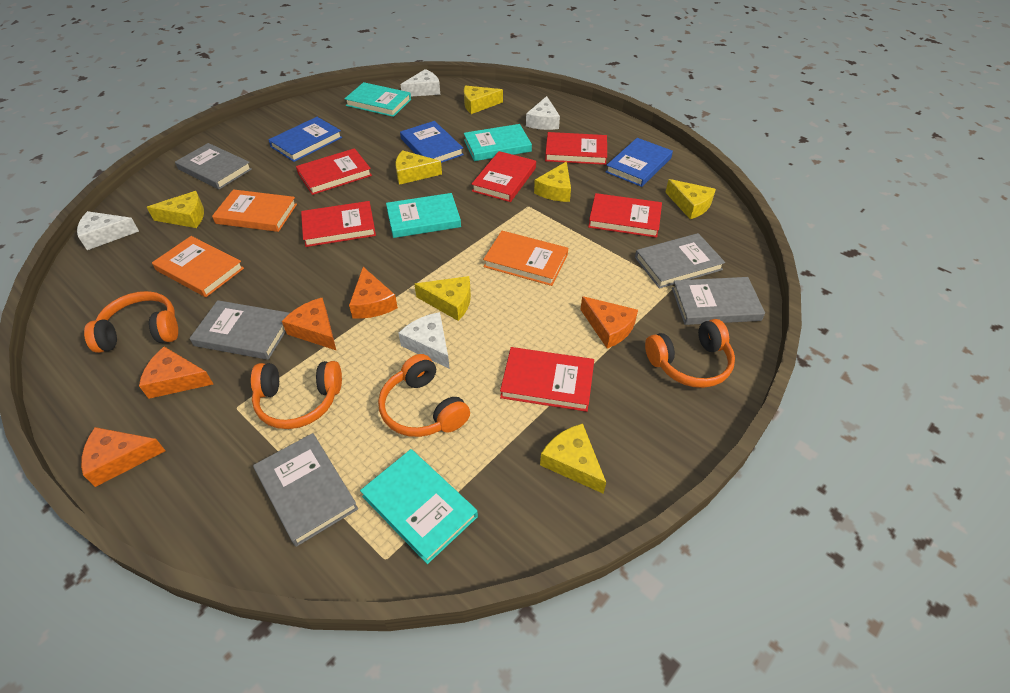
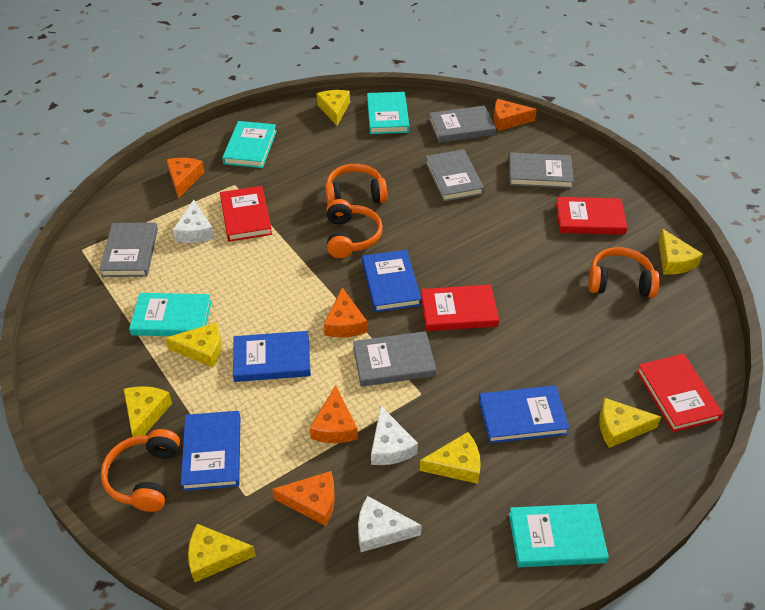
blue book: 3 -> 4
orange book: 3 -> 0
red book: 6 -> 4
white cheese: 4 -> 3

